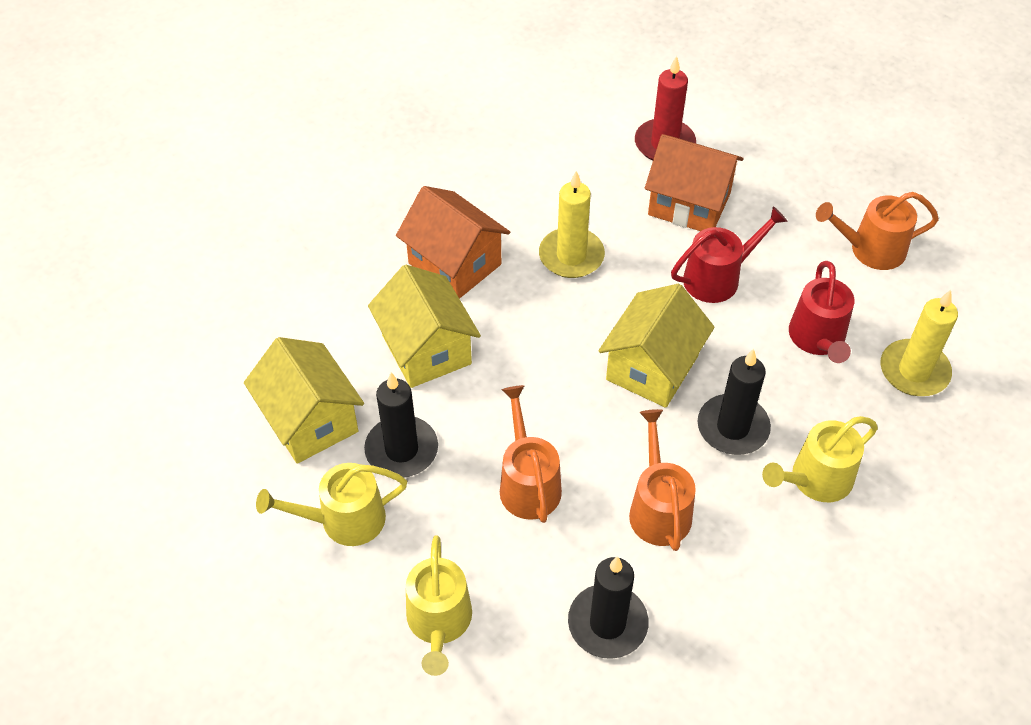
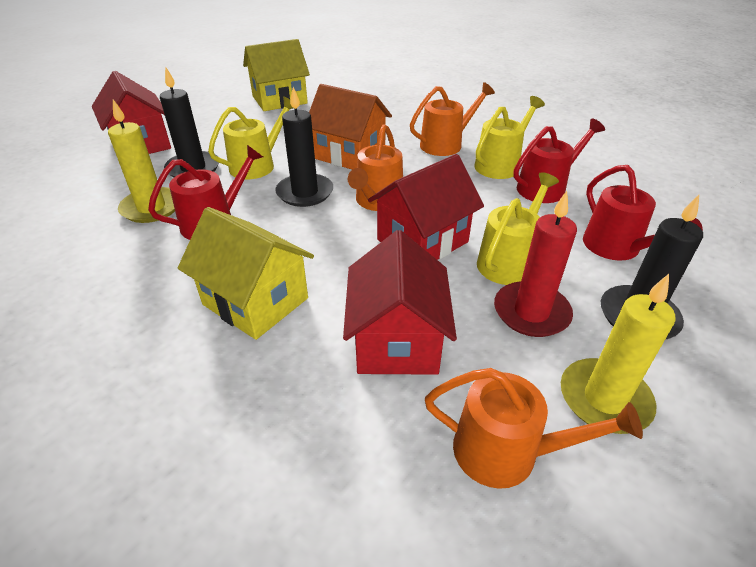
orange house: 2 -> 1
red house: 0 -> 3
red watering can: 2 -> 3
yellow house: 3 -> 2

